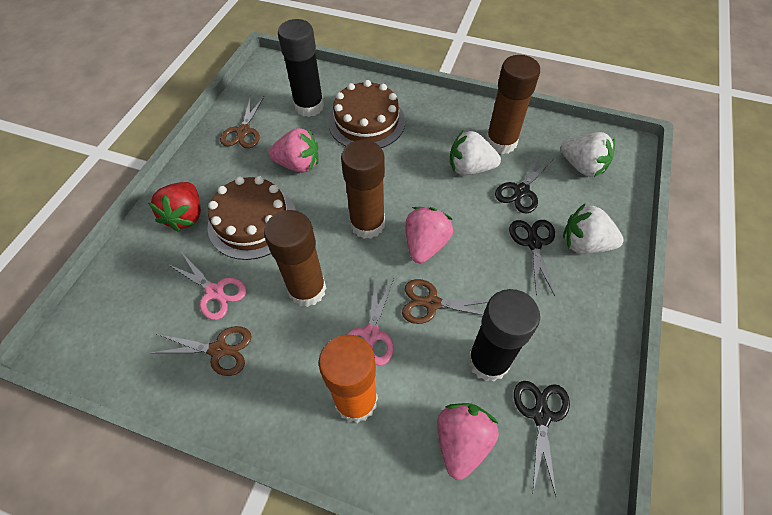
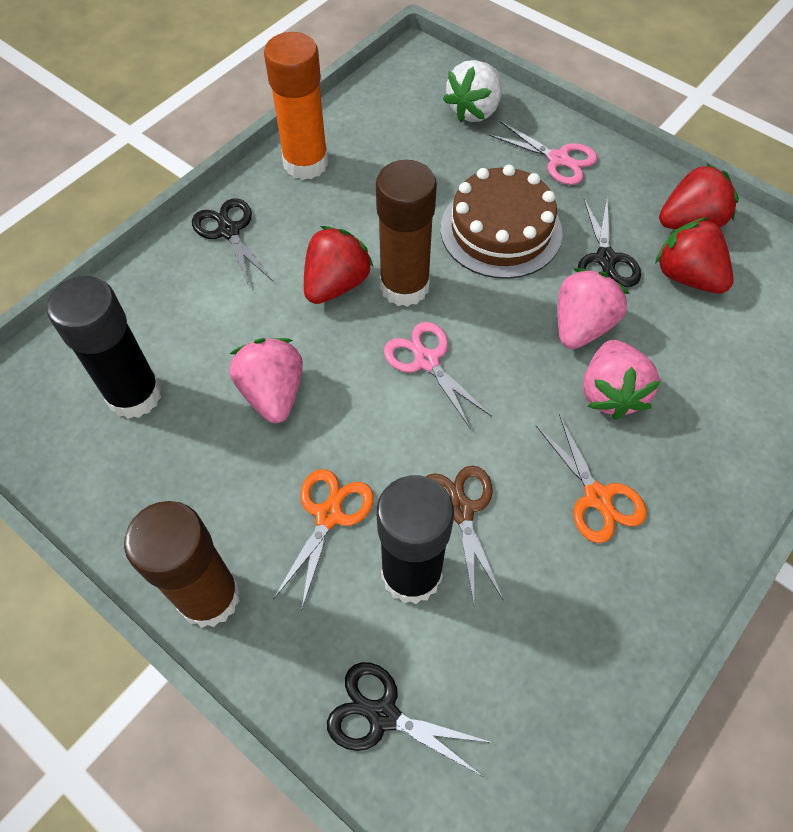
brown cake: 2 -> 1
brown glue stick: 3 -> 2
brown scissors: 3 -> 1
orange scissors: 0 -> 2
red strawberry: 1 -> 3
white strawberry: 3 -> 1

